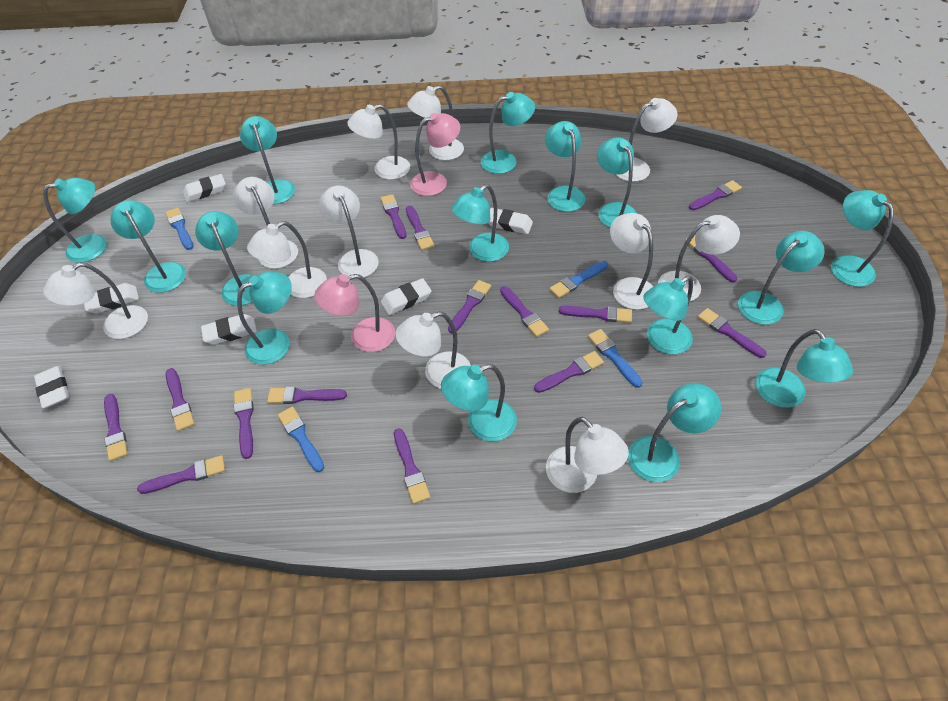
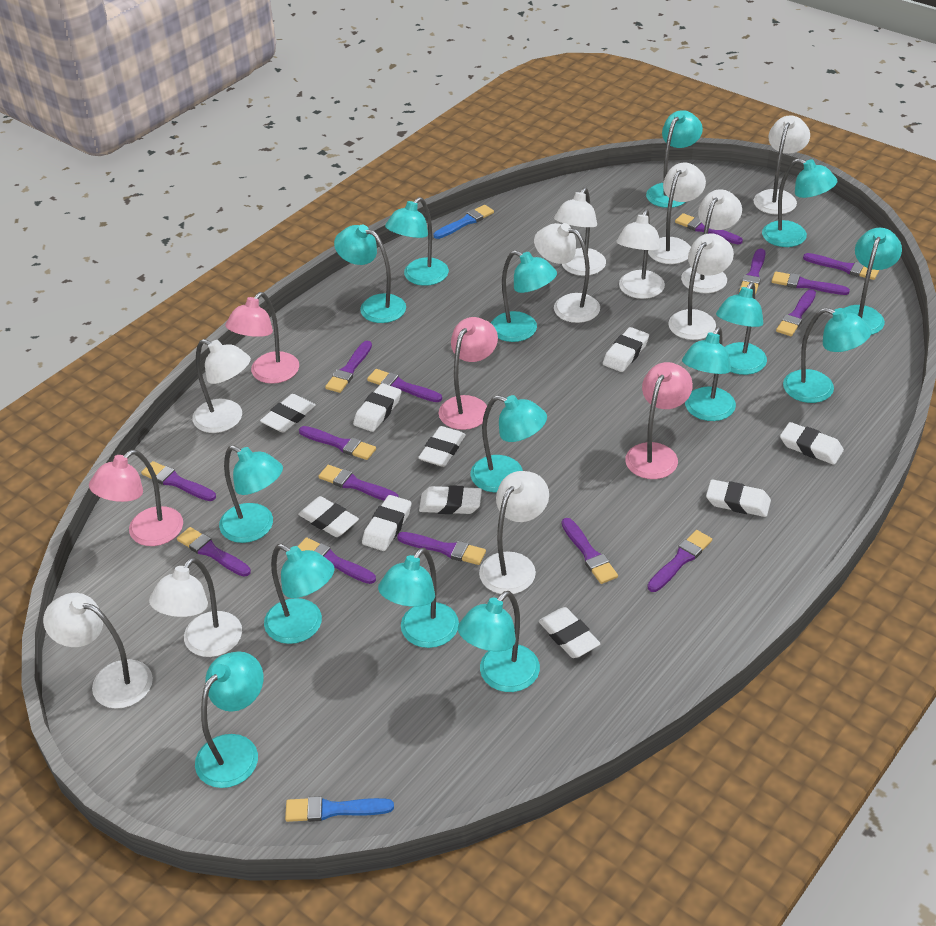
blue brush: 4 -> 2
pink lamp: 2 -> 4
white eraser: 6 -> 10

